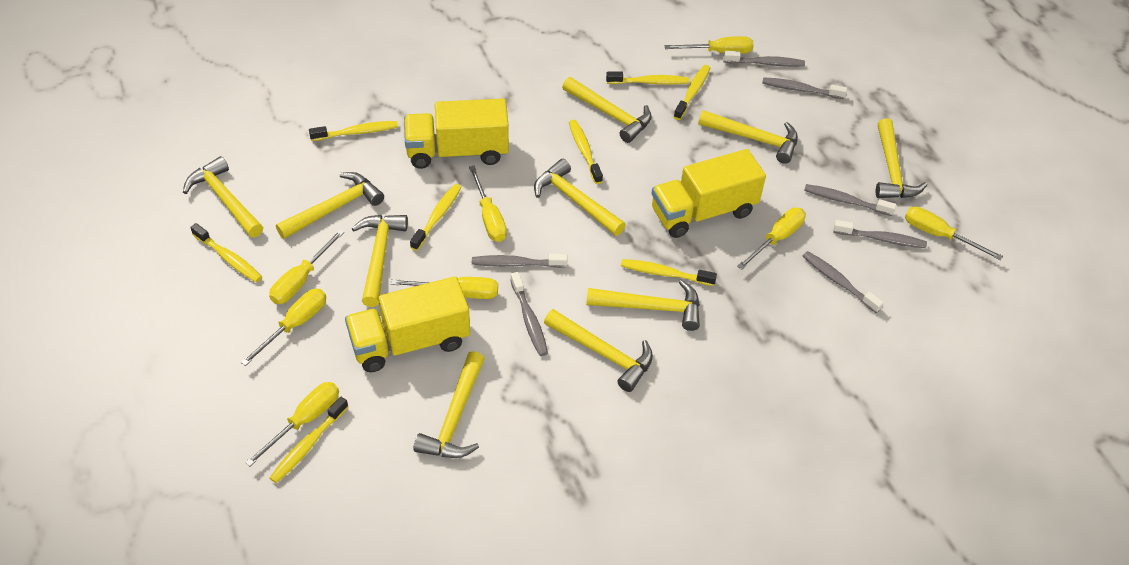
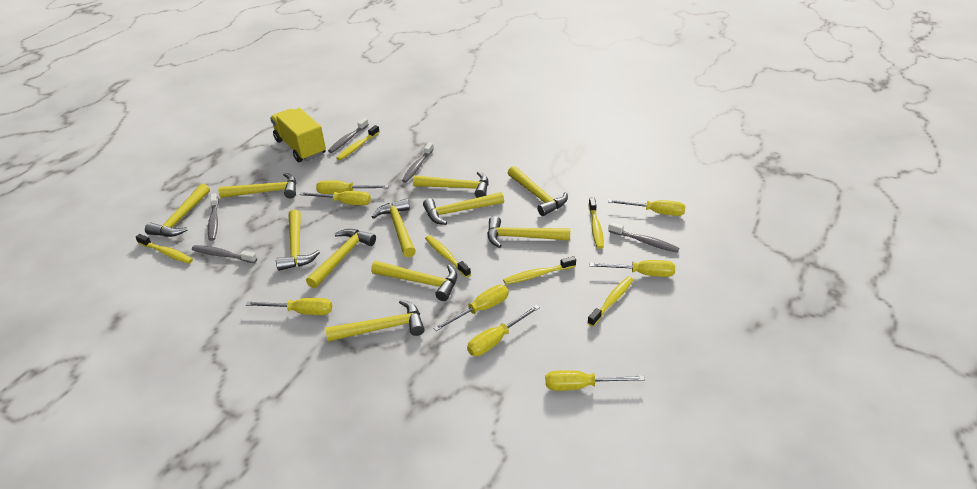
grey toothbrush: 7 -> 5
yellow hammer: 10 -> 11
yellow toothbrush: 8 -> 6
yellow truck: 3 -> 1

